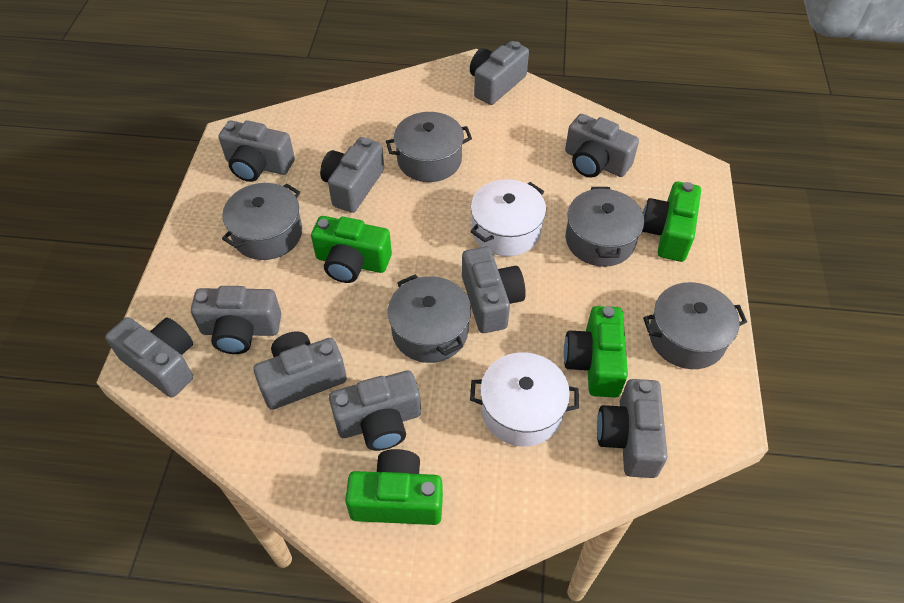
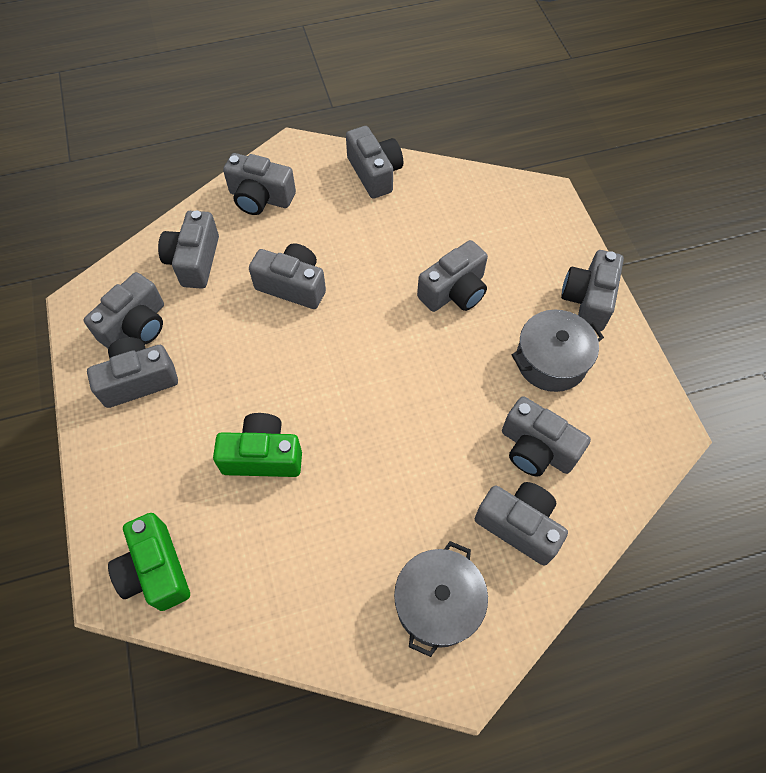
green camera: 4 -> 2
grey pot: 5 -> 2
white pot: 2 -> 0

